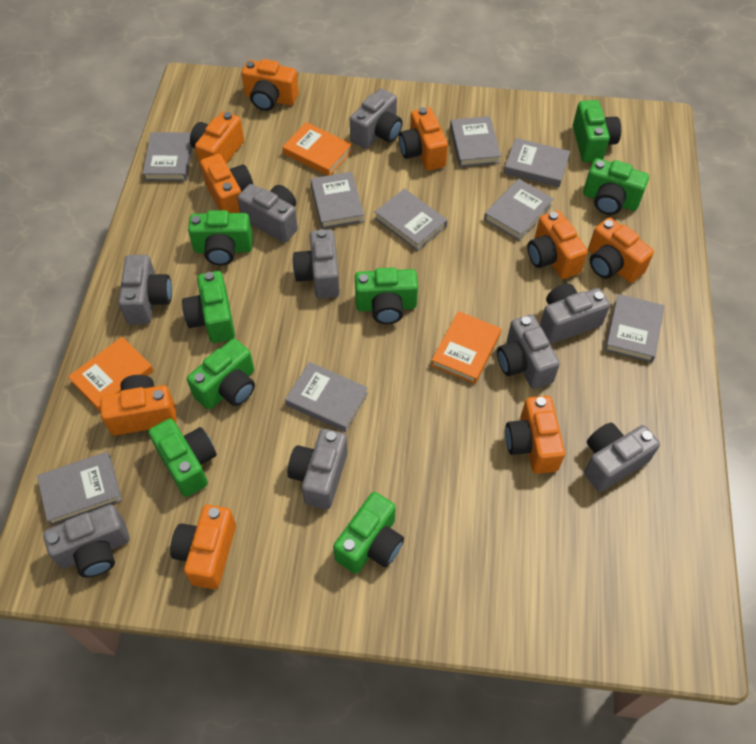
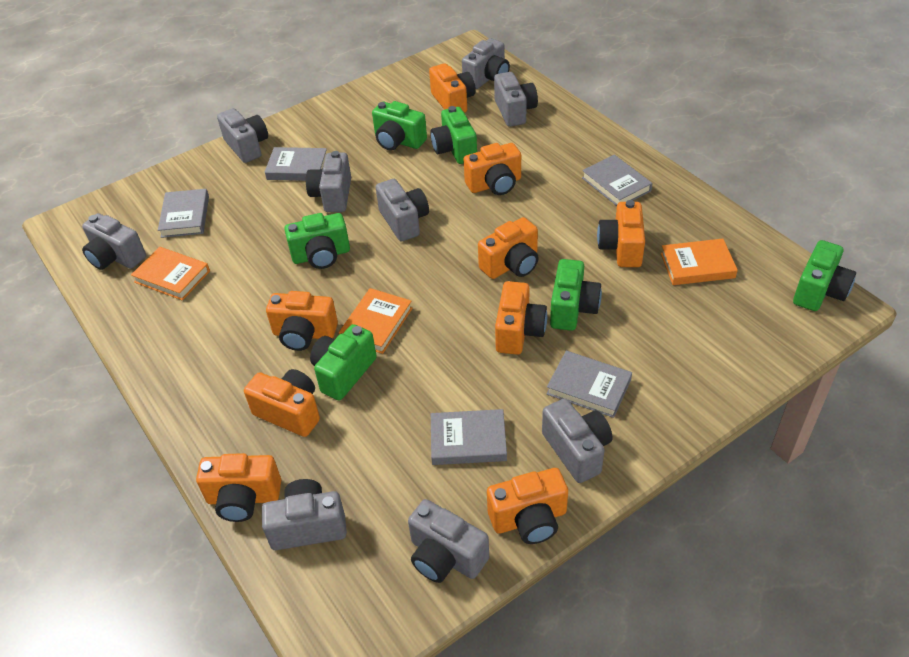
green camera: 8 -> 6
grey book: 9 -> 5

